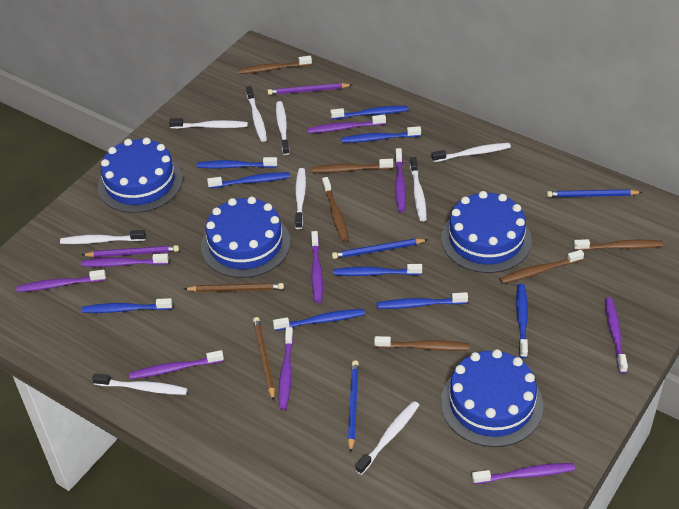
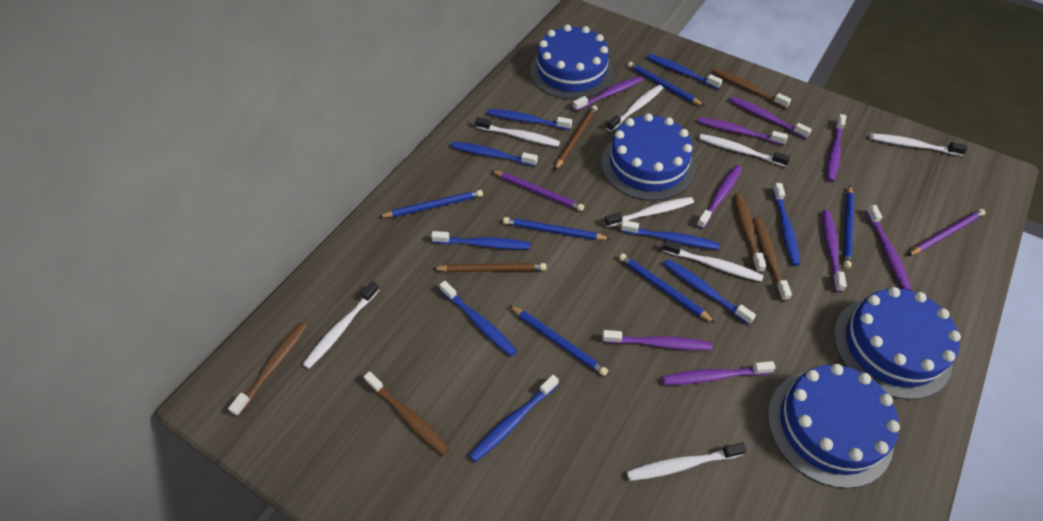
blue pencil: 3 -> 6
brown toothbrush: 6 -> 5
white toothbrush: 9 -> 8

